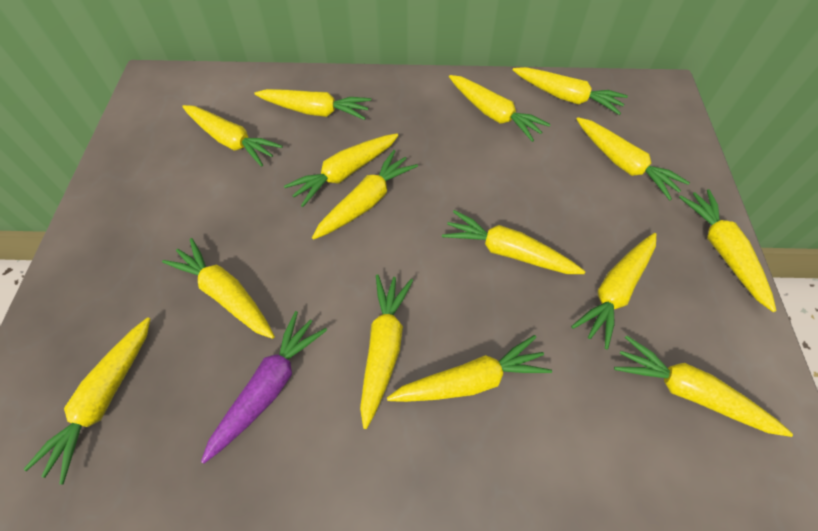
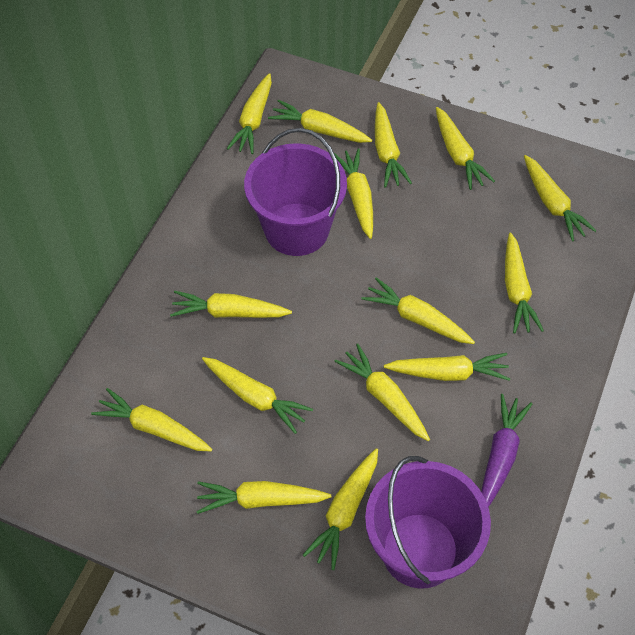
purple bucket: 0 -> 2

